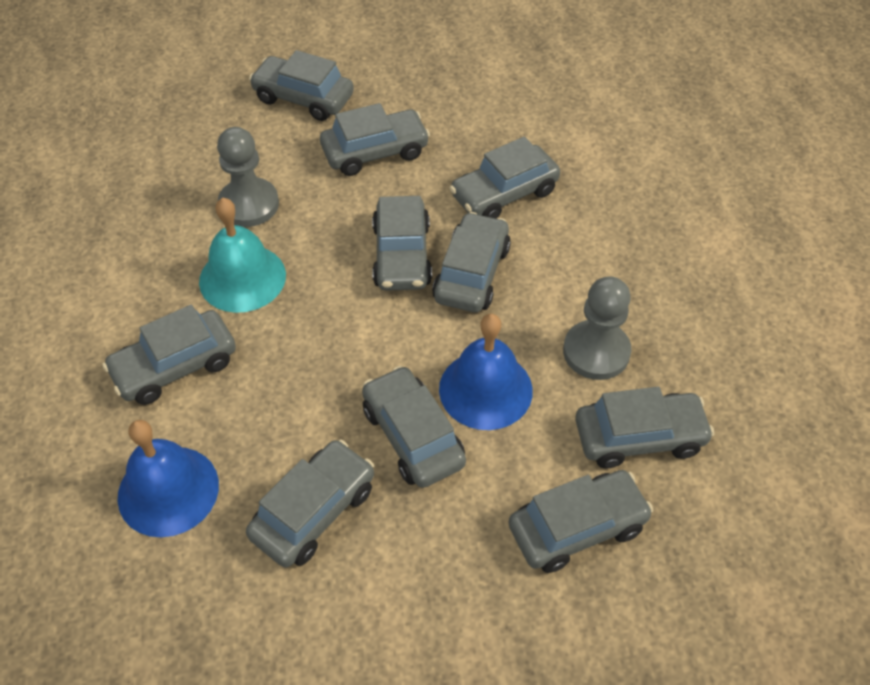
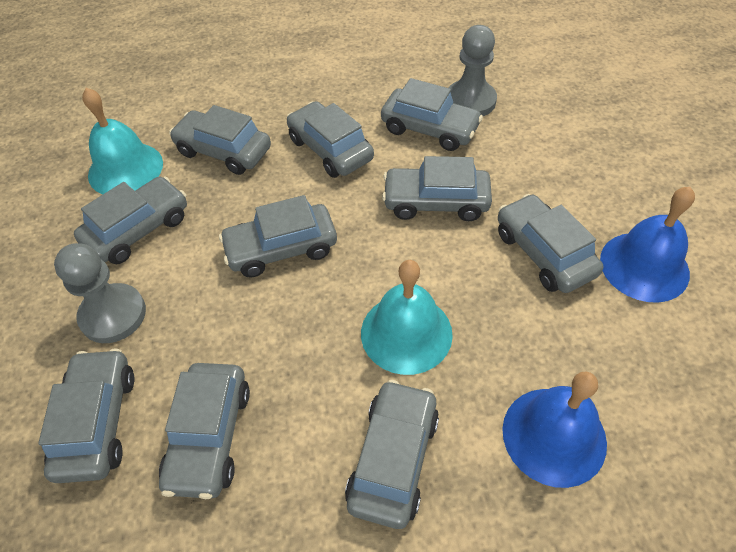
turquoise bell: 1 -> 2

